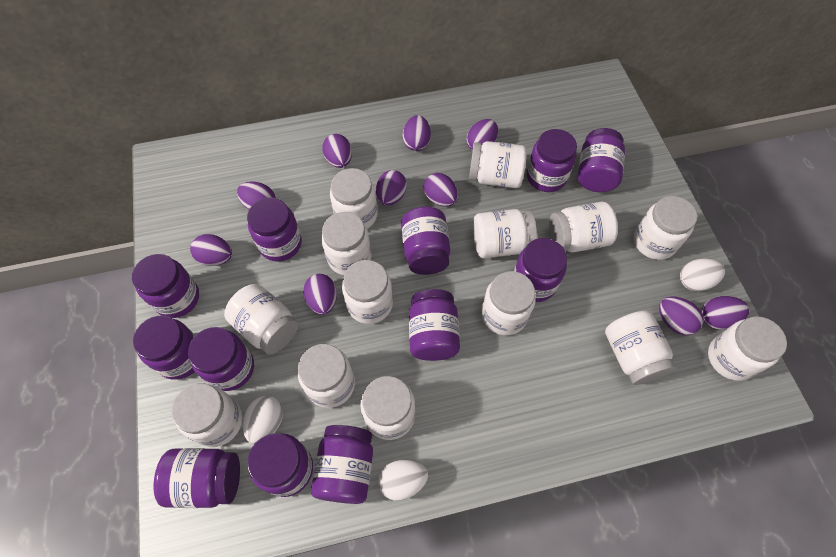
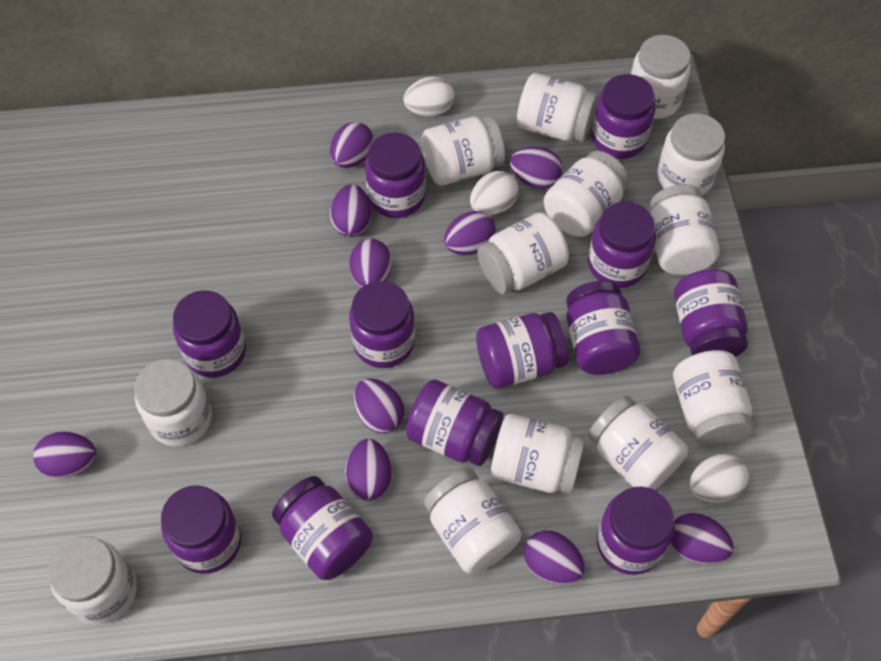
white jar: 14 -> 13

